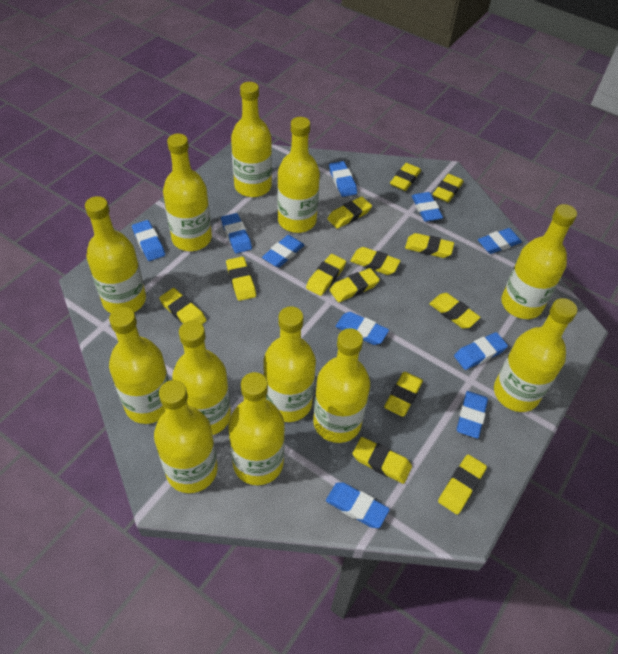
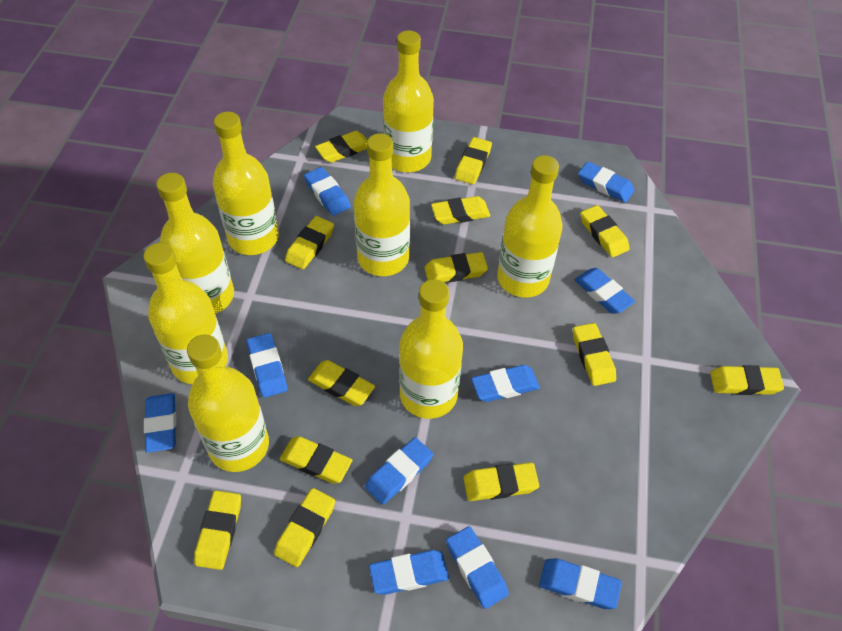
yellow bottle: 12 -> 8

